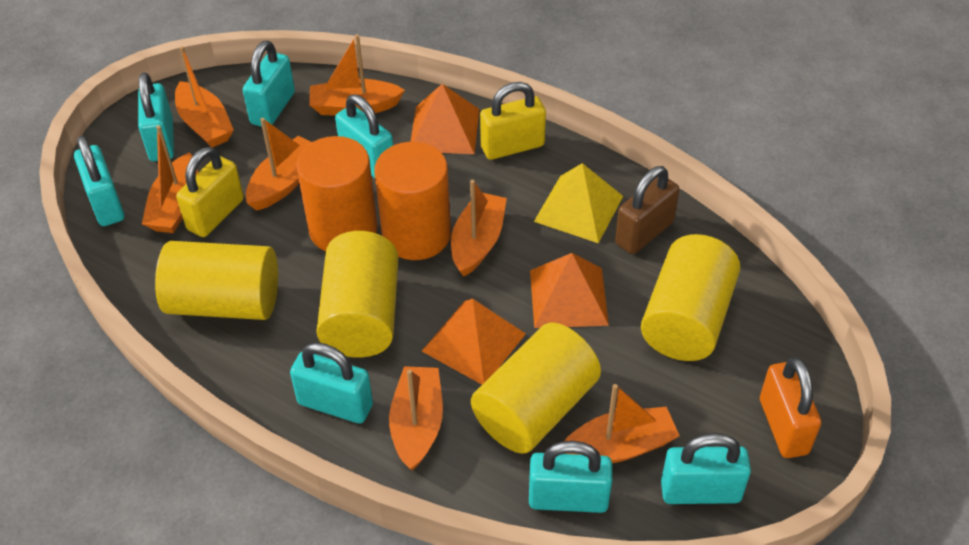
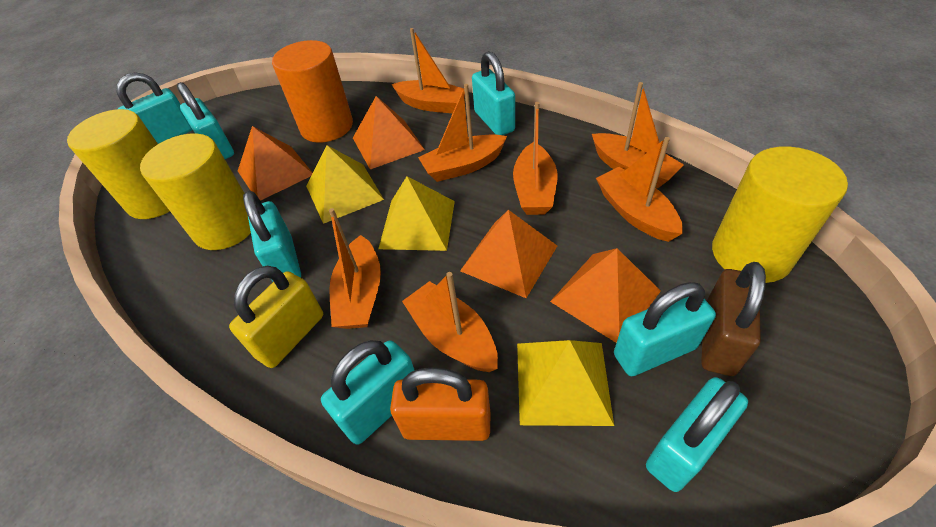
orange cylinder: 2 -> 1
orange pyramid: 3 -> 4
yellow cylinder: 4 -> 3
yellow padlock: 2 -> 1
yellow pyramid: 1 -> 3

